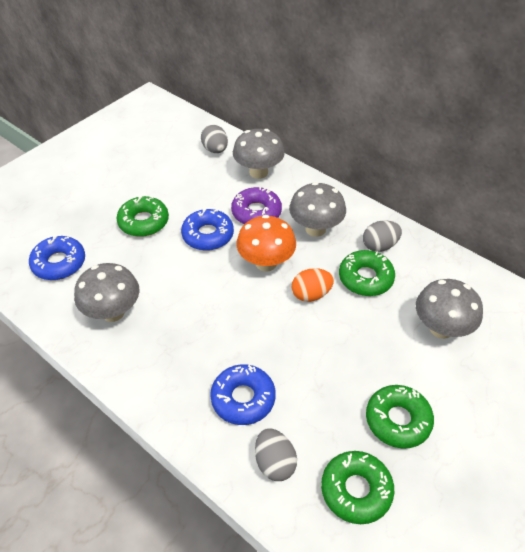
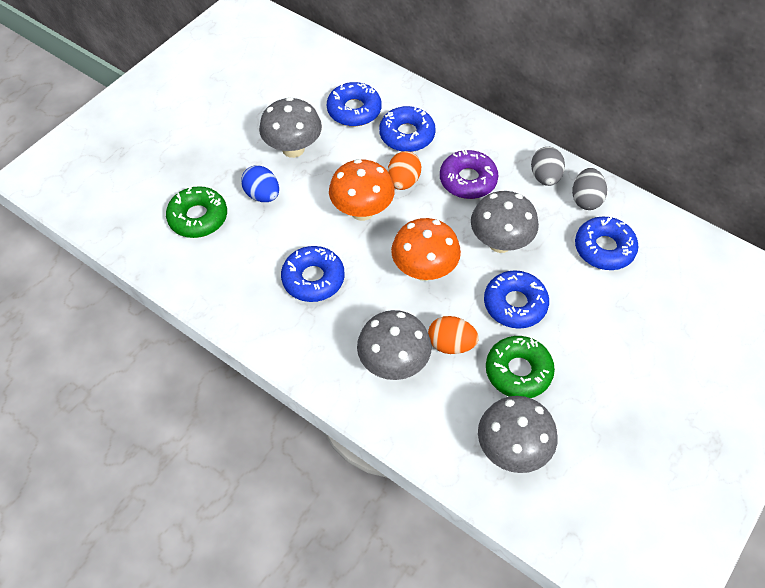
blue donut: 3 -> 5
blue egg: 0 -> 1
green donut: 4 -> 2
grey egg: 3 -> 2
orange egg: 1 -> 2
orange mushroom: 1 -> 2

